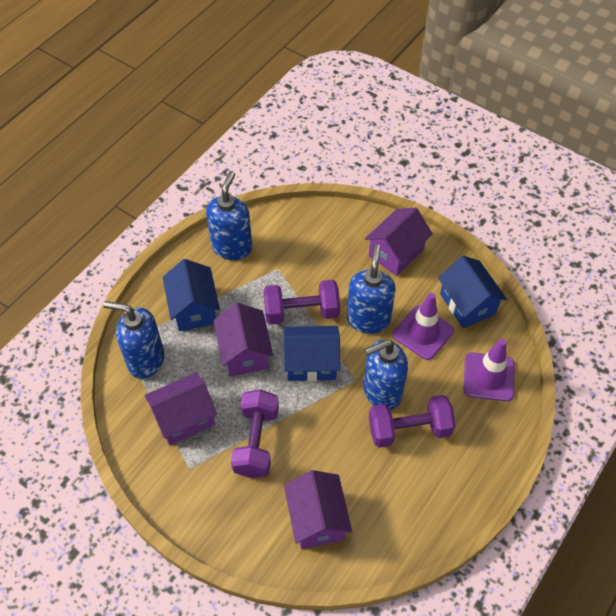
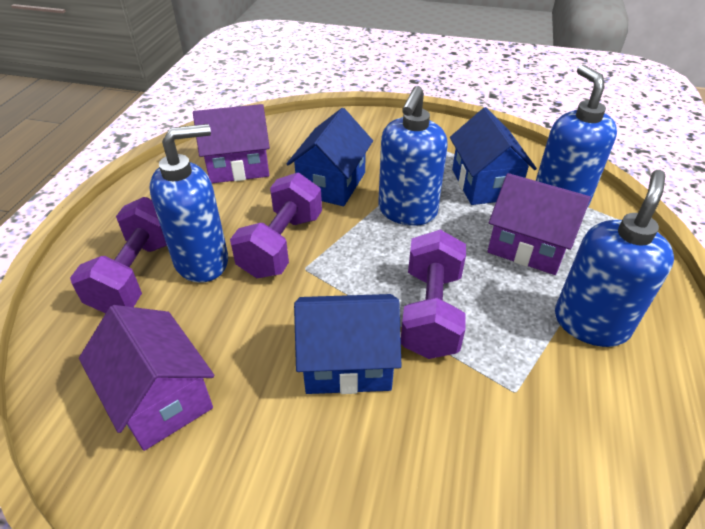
purple house: 4 -> 3
purple traffic cone: 2 -> 0

